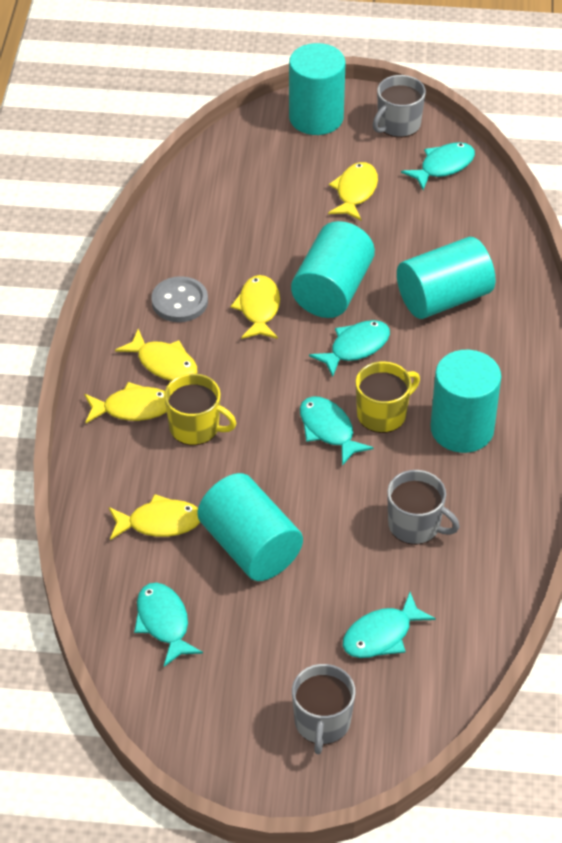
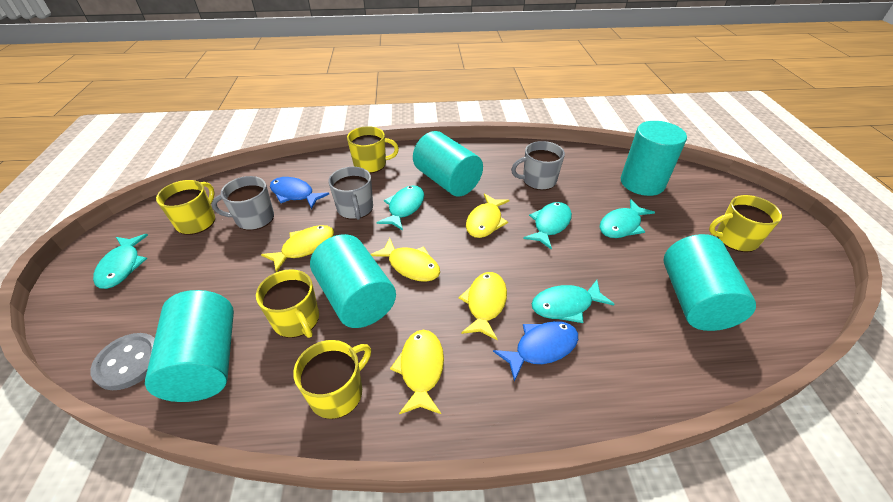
blue fish: 0 -> 2
yellow mug: 2 -> 5

